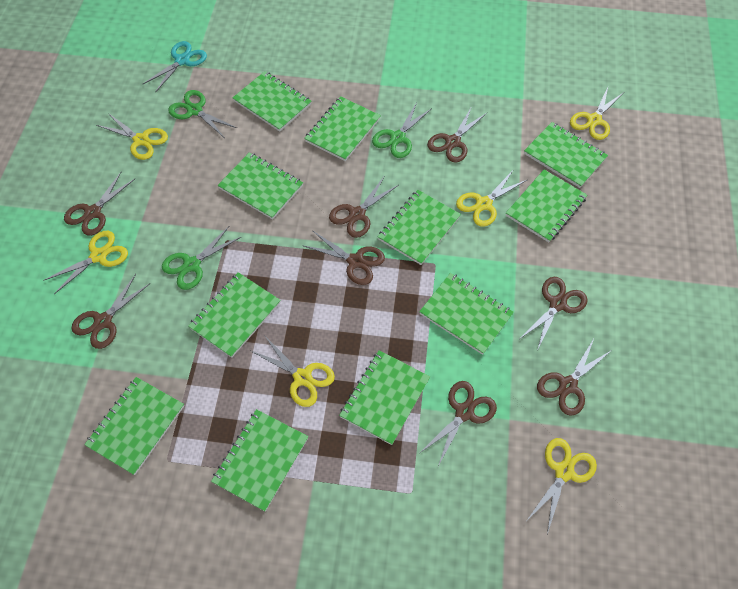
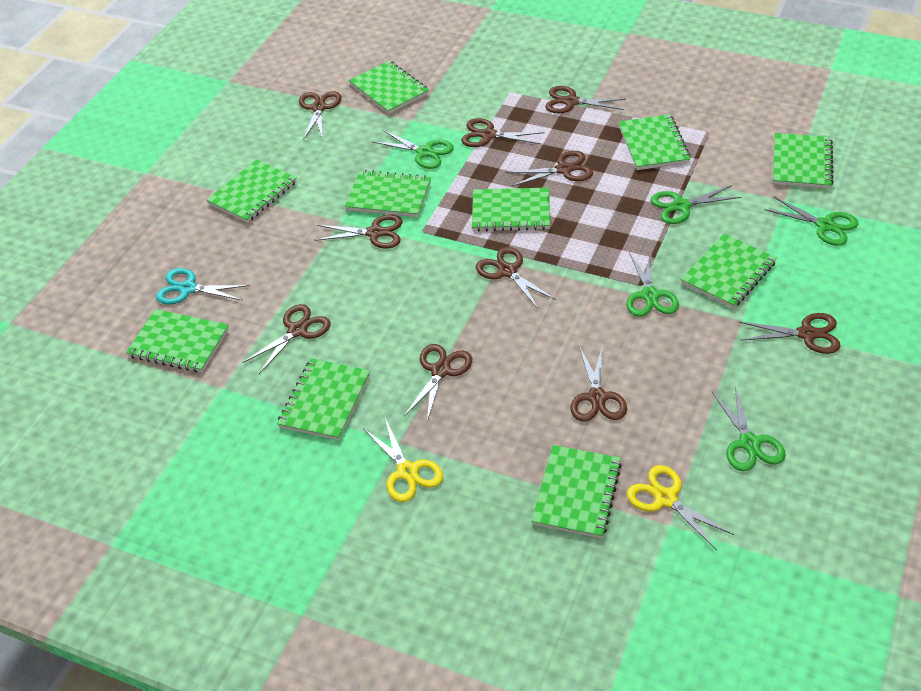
brown scissors: 8 -> 10
green notebook: 11 -> 10
green scissors: 3 -> 5
yellow scissors: 6 -> 2

